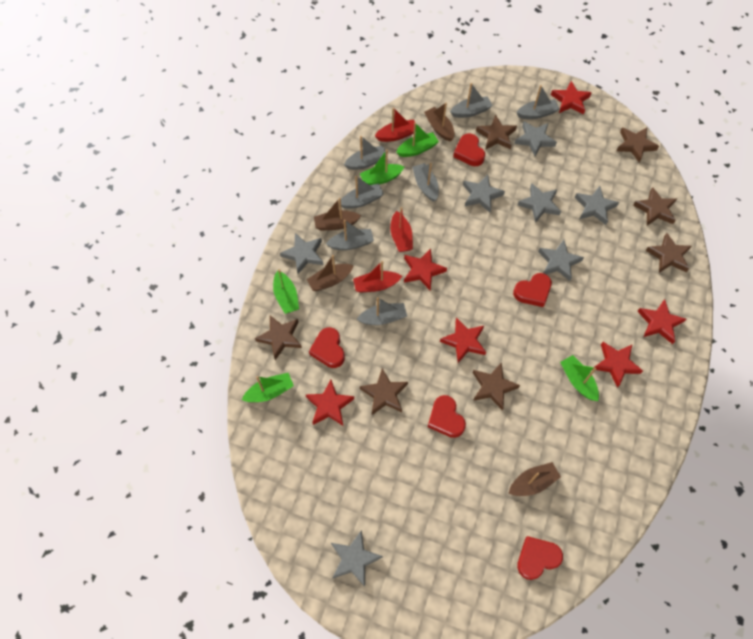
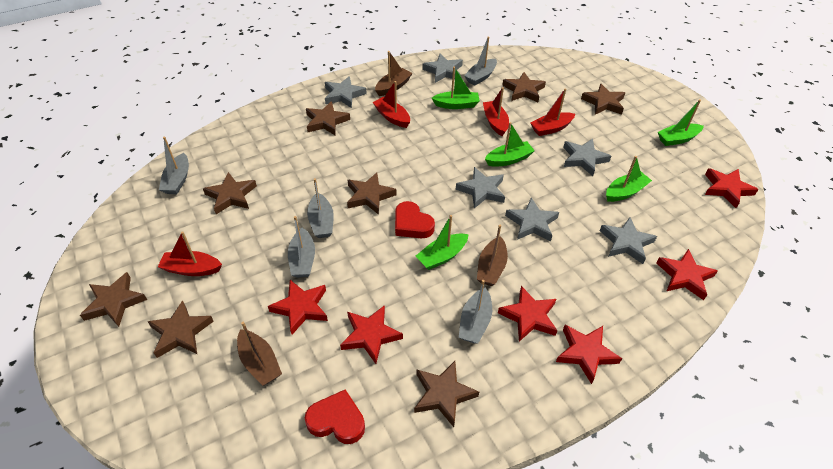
brown boat: 4 -> 3
brown star: 7 -> 8
grey boat: 7 -> 5
grey star: 7 -> 6
red boat: 3 -> 4
red heart: 5 -> 2

